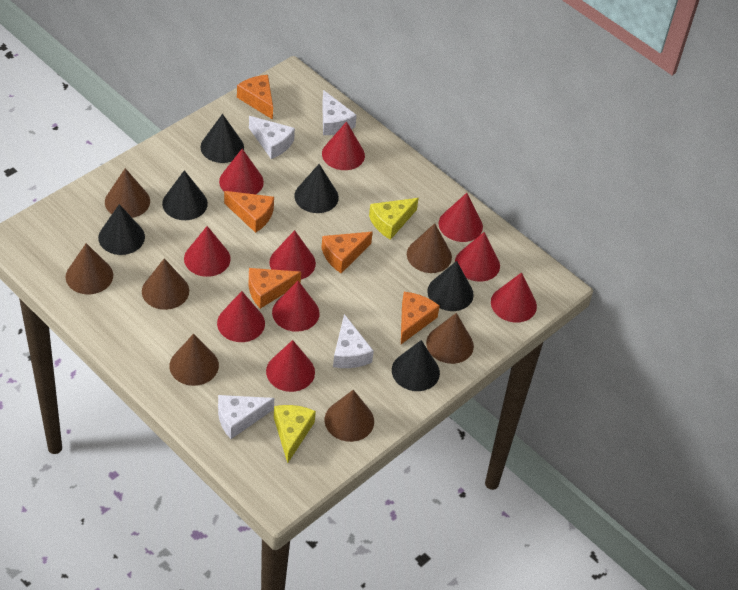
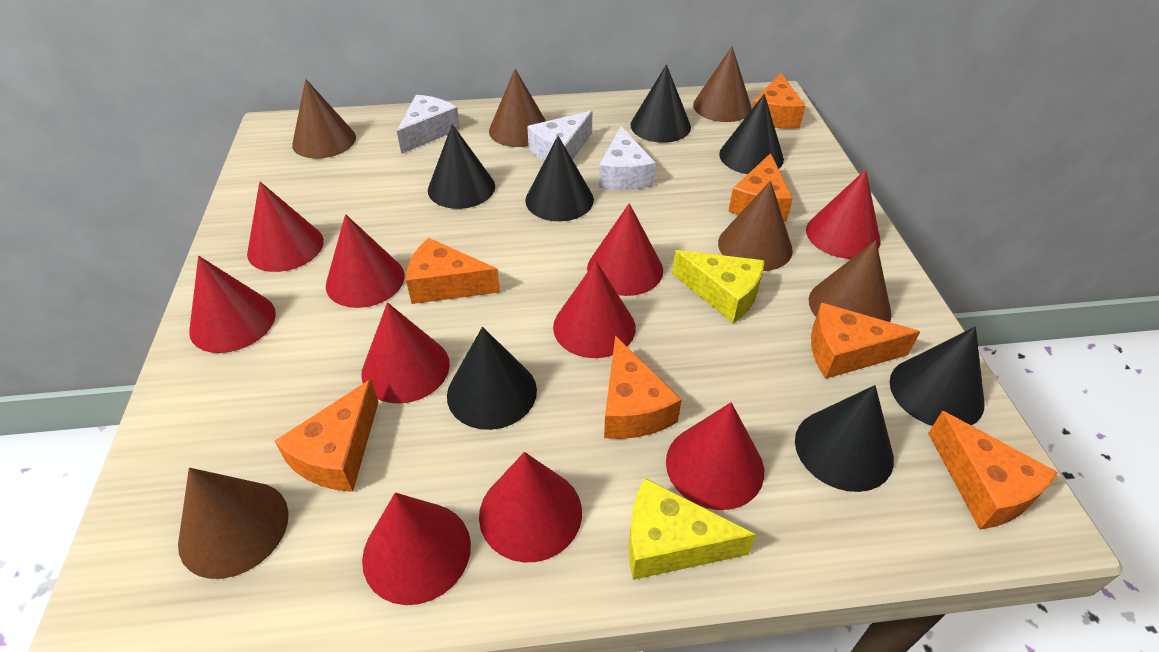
black cone: 6 -> 7
brown cone: 7 -> 6
orange cheese: 5 -> 7
white cheese: 4 -> 3

